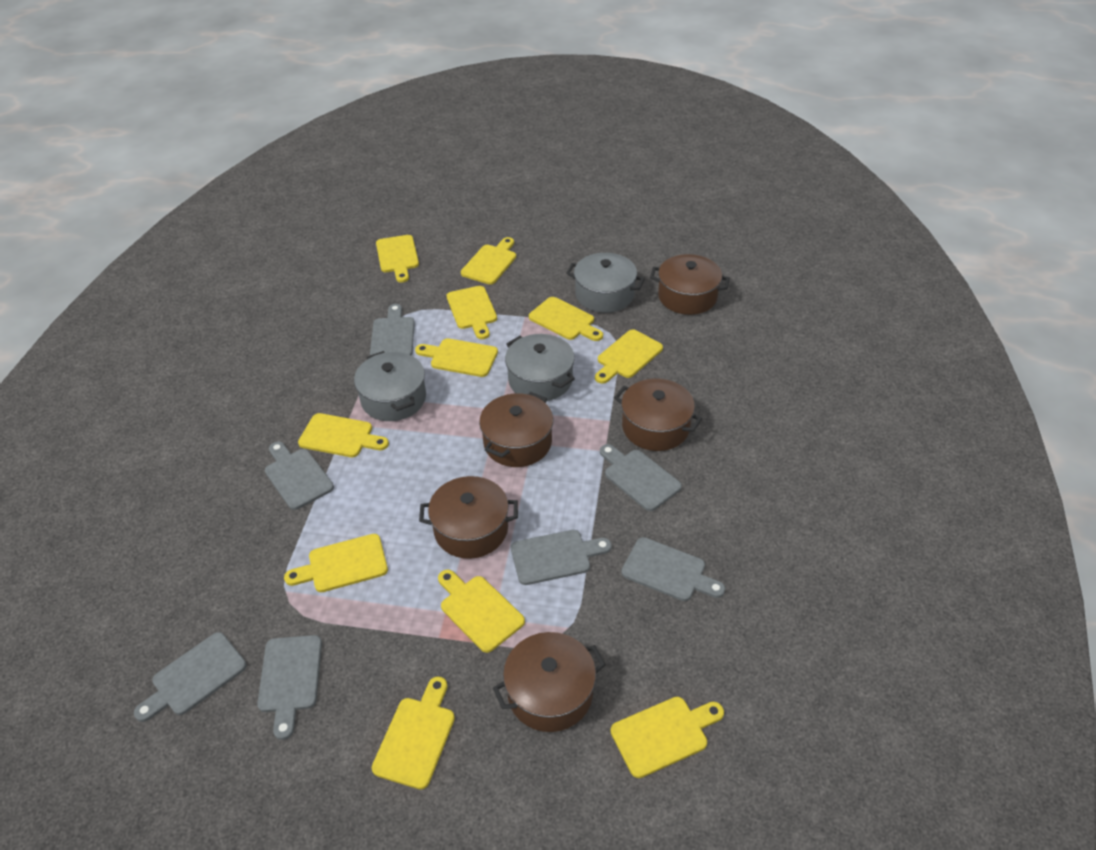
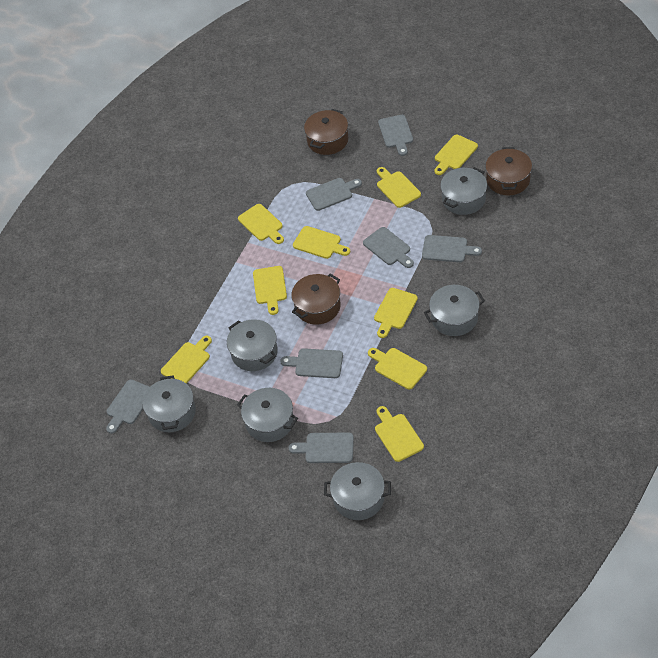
brown pot: 5 -> 3
grey pot: 3 -> 6
yellow cutting board: 11 -> 9

